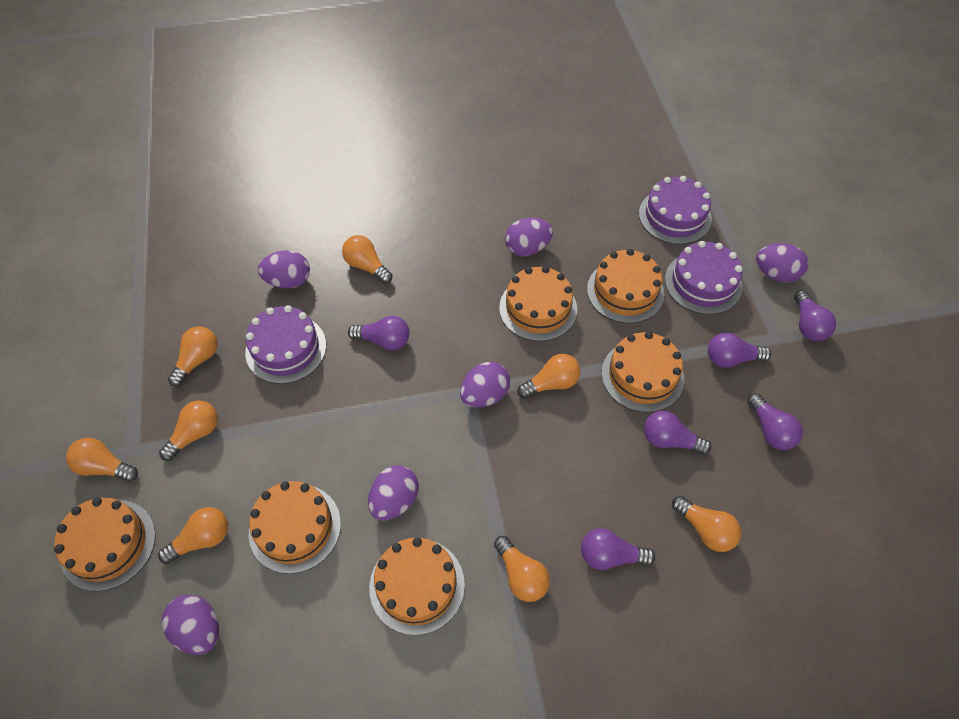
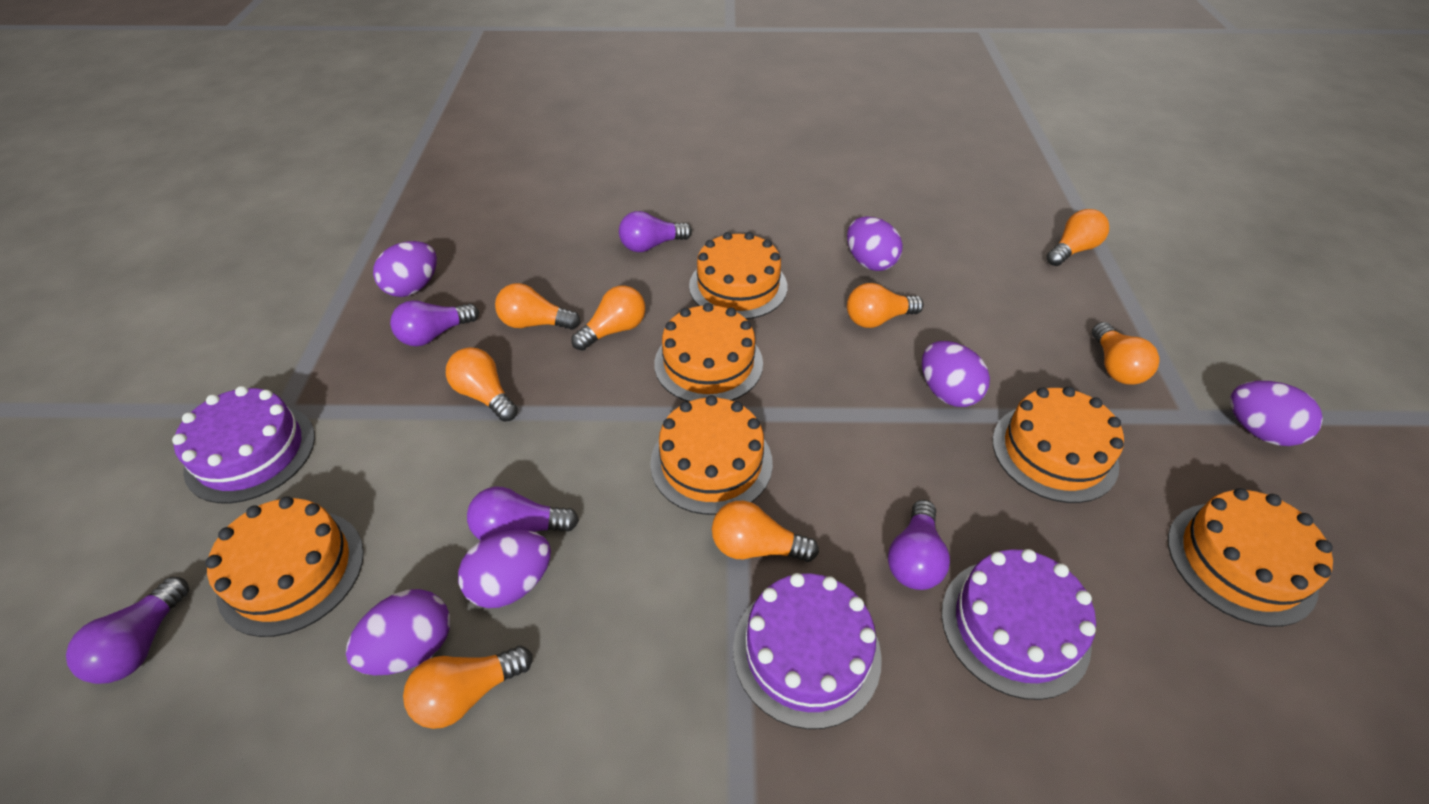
purple light bulb: 6 -> 5

